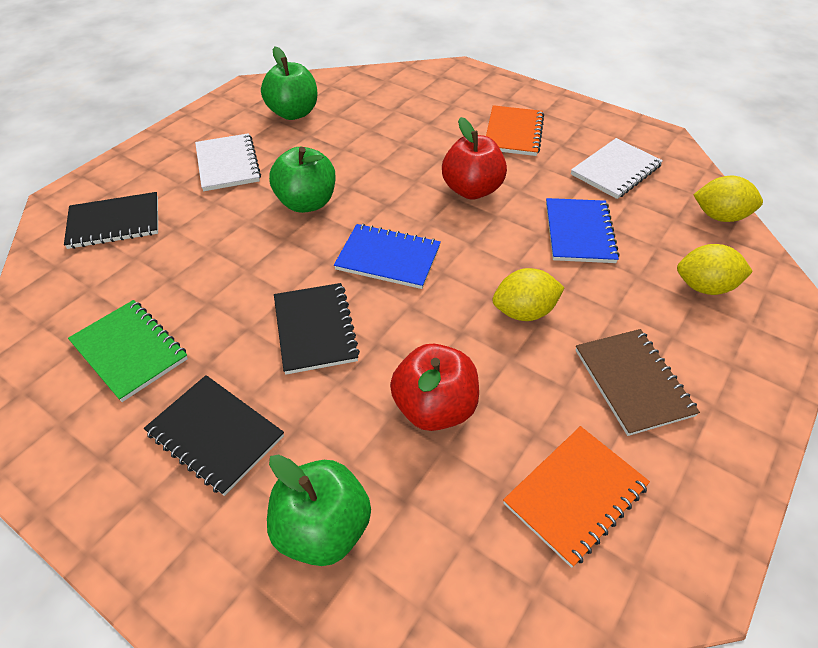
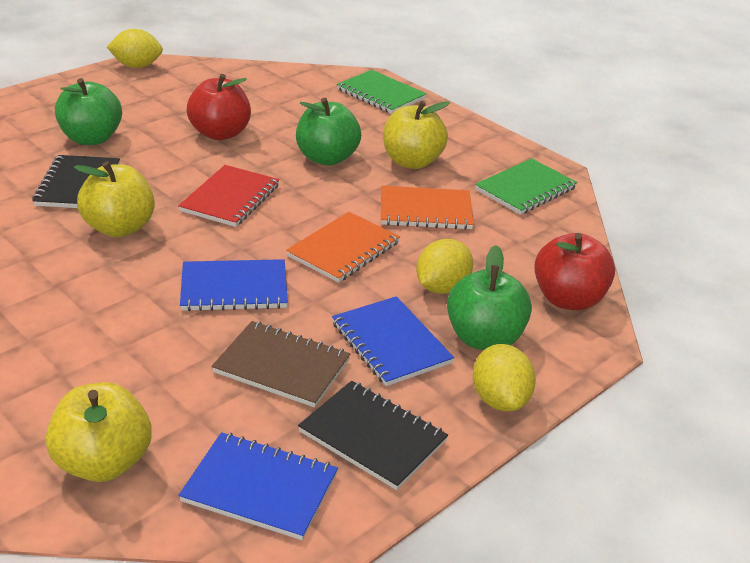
black notebook: 3 -> 2
blue notebook: 2 -> 3
green notebook: 1 -> 2
red notebook: 0 -> 1
white notebook: 2 -> 0
yellow apple: 0 -> 3

